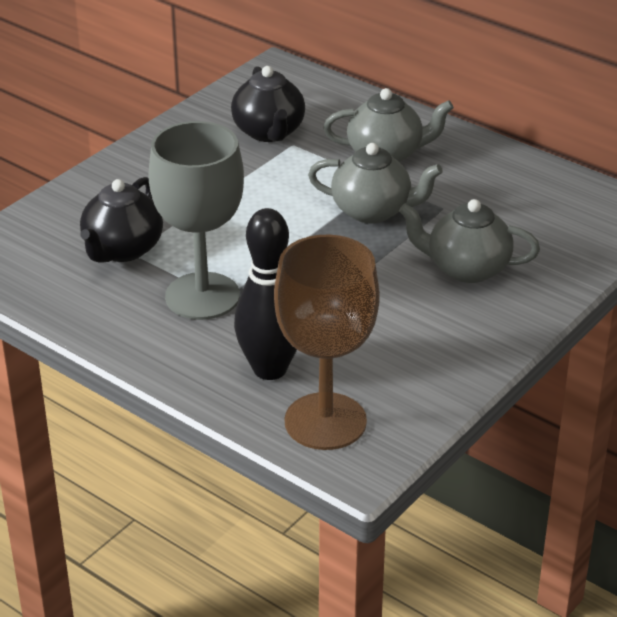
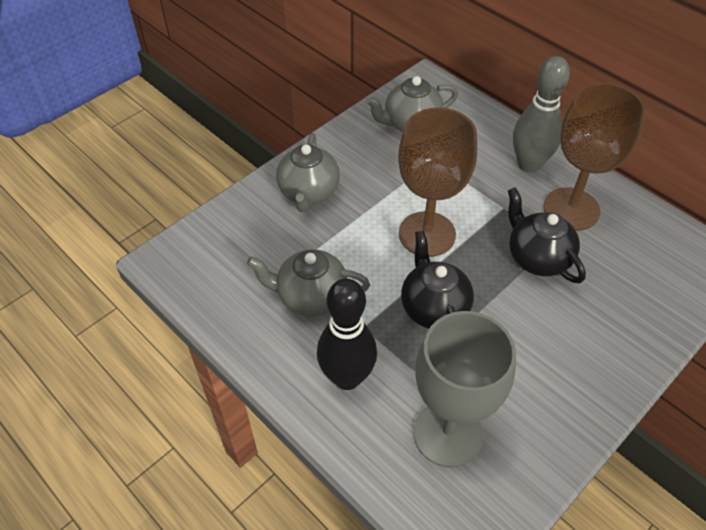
brown goblet: 1 -> 2
grey bowling pin: 0 -> 1

